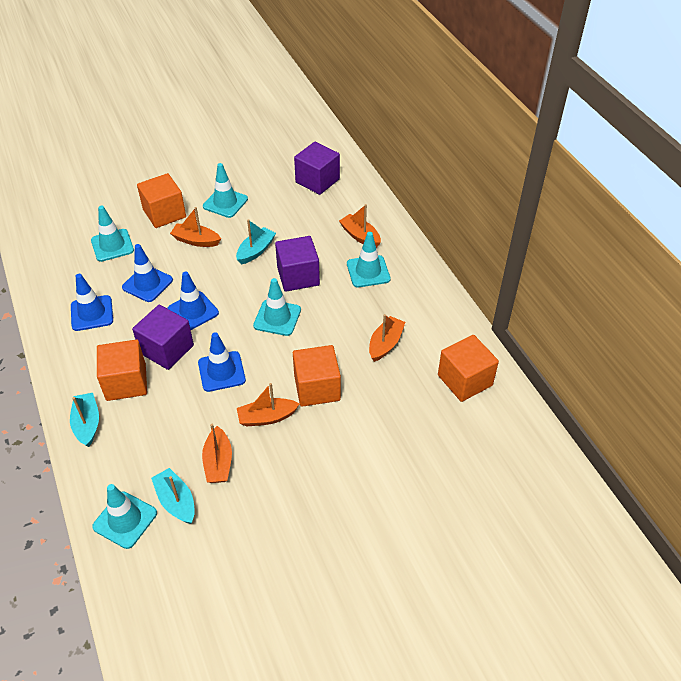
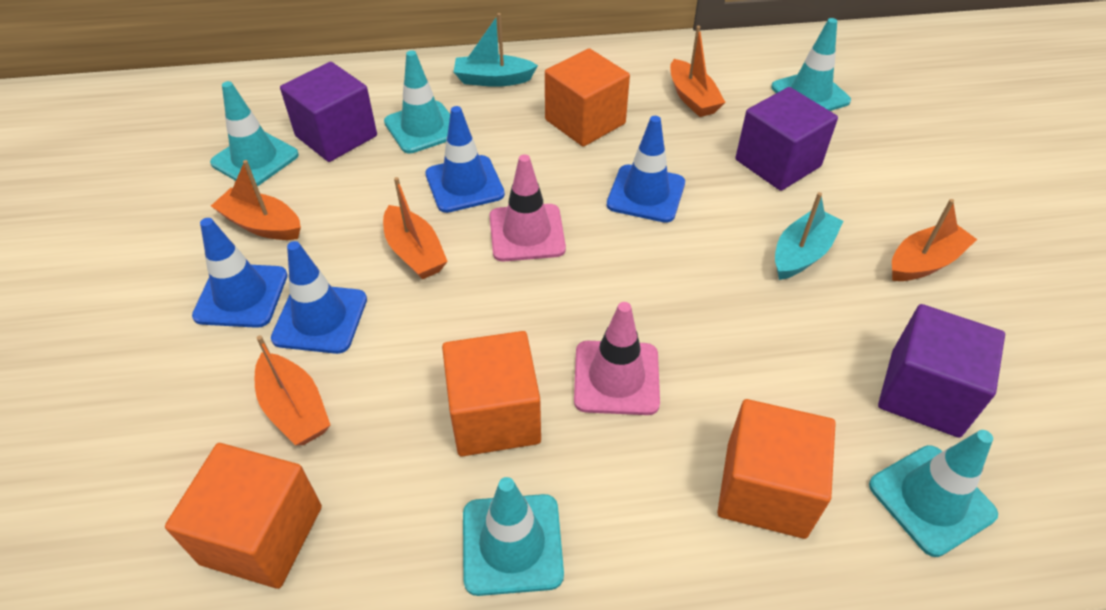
pink traffic cone: 0 -> 2
turquoise boat: 3 -> 2

